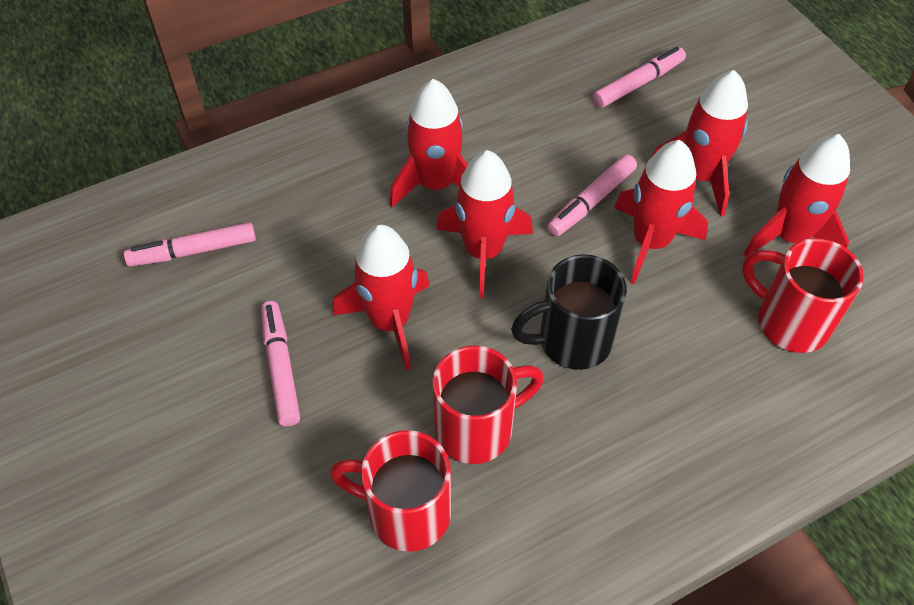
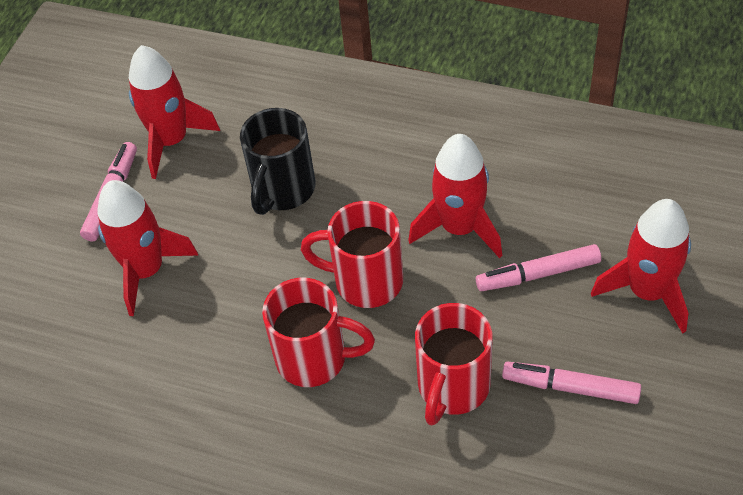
pink marker: 4 -> 3
red rocket: 6 -> 4

